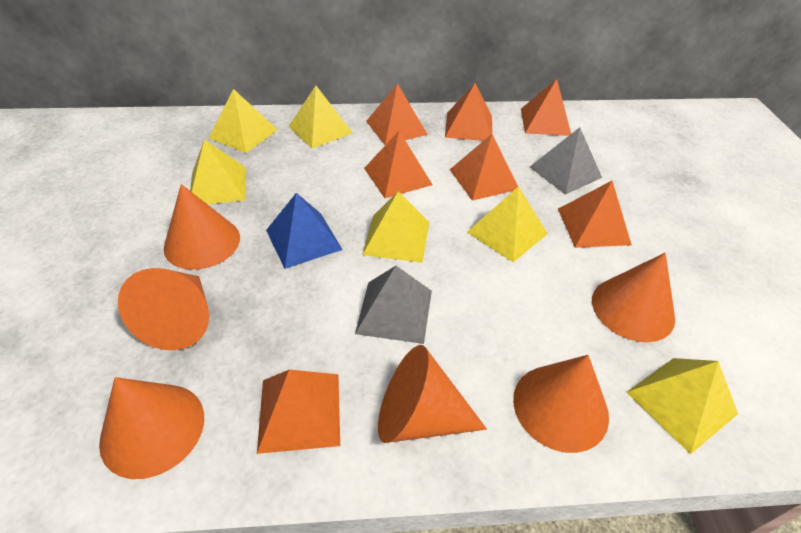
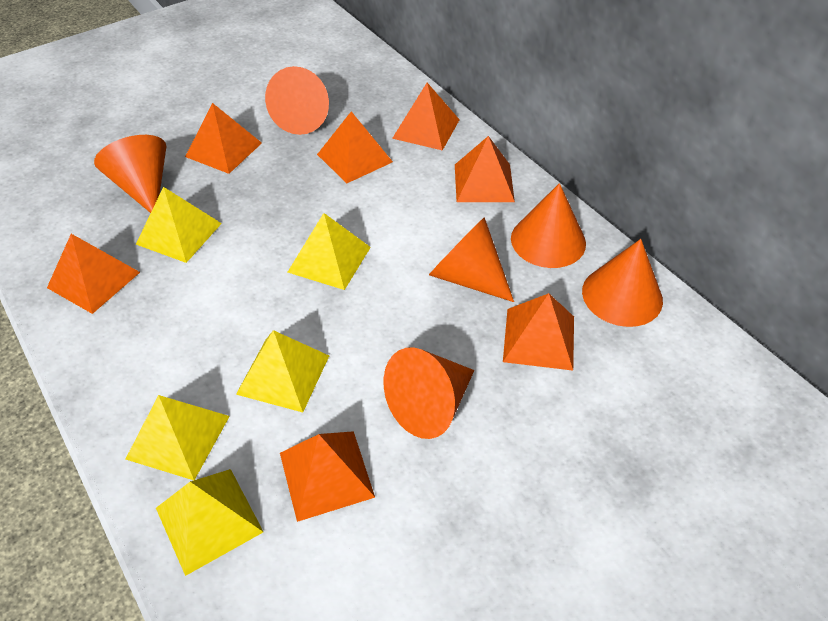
blue pyramid: 1 -> 0
grey pyramid: 2 -> 0
yellow pyramid: 6 -> 5

